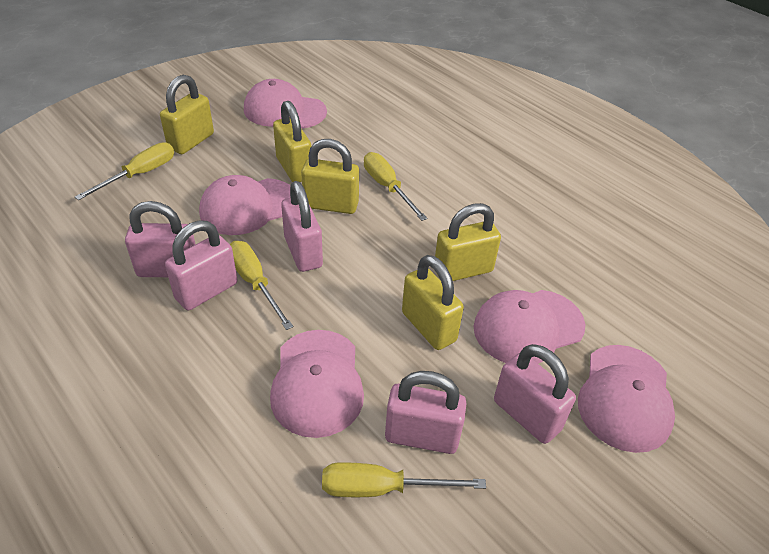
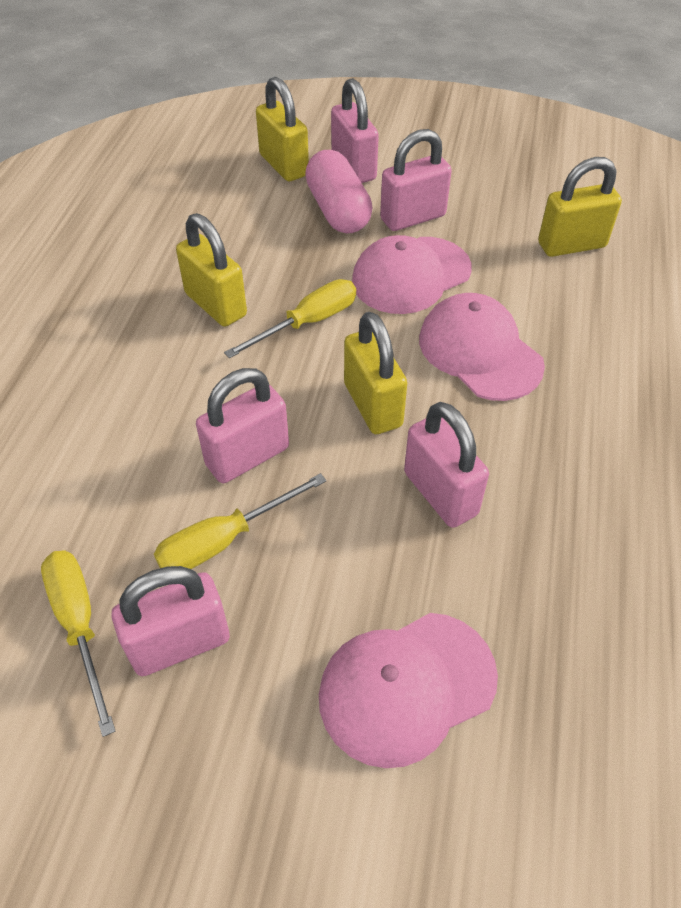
pink cap: 5 -> 3
pink capsule: 0 -> 1
yellow padlock: 5 -> 4
yellow screwdriver: 4 -> 3

